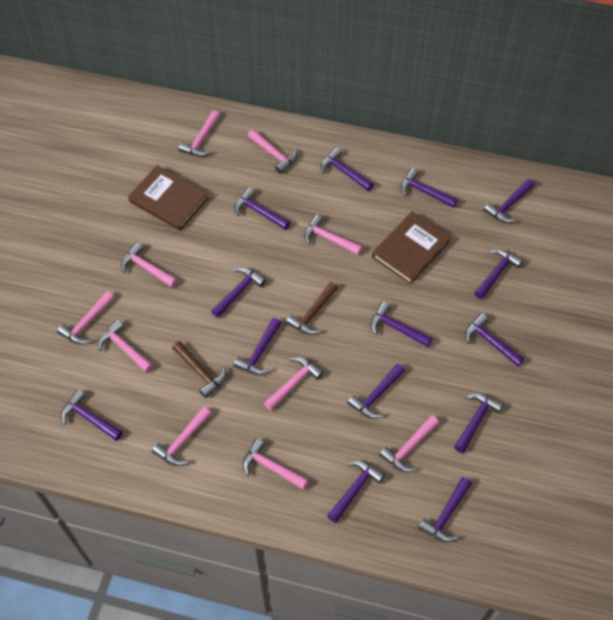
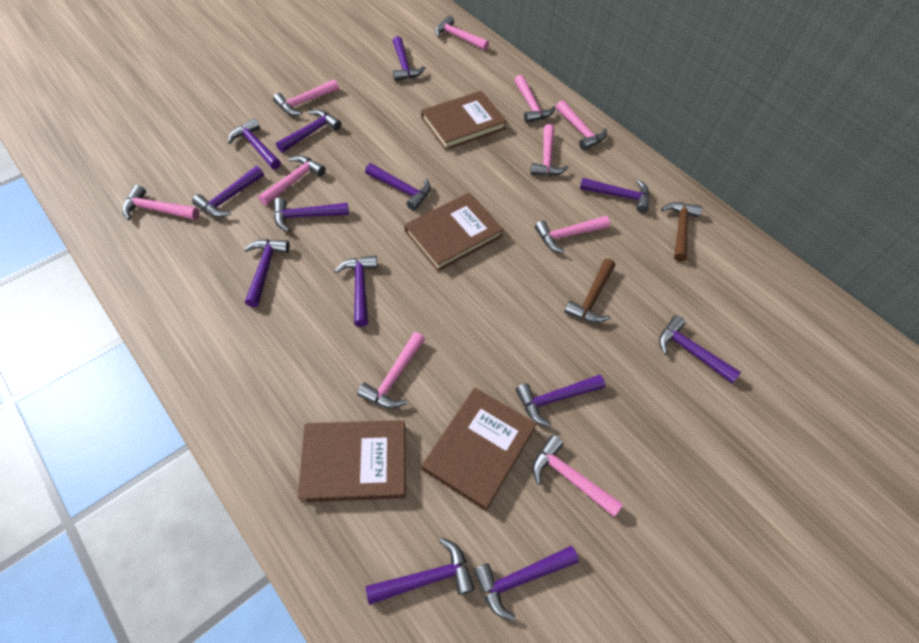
brown book: 2 -> 4
purple hammer: 14 -> 13

